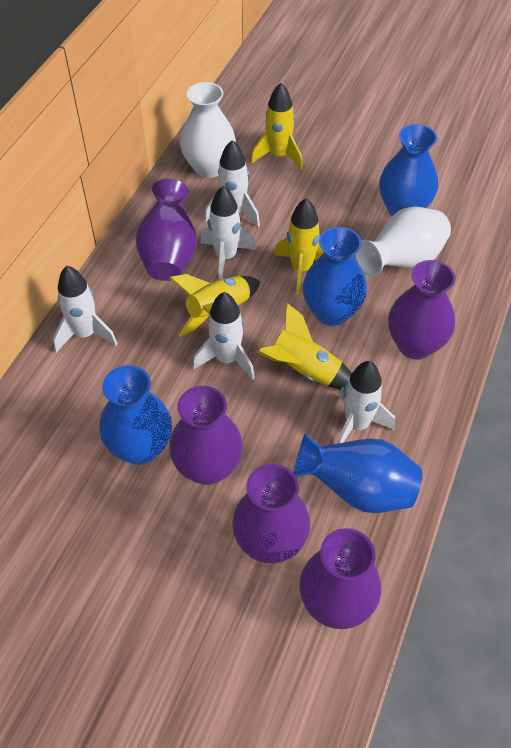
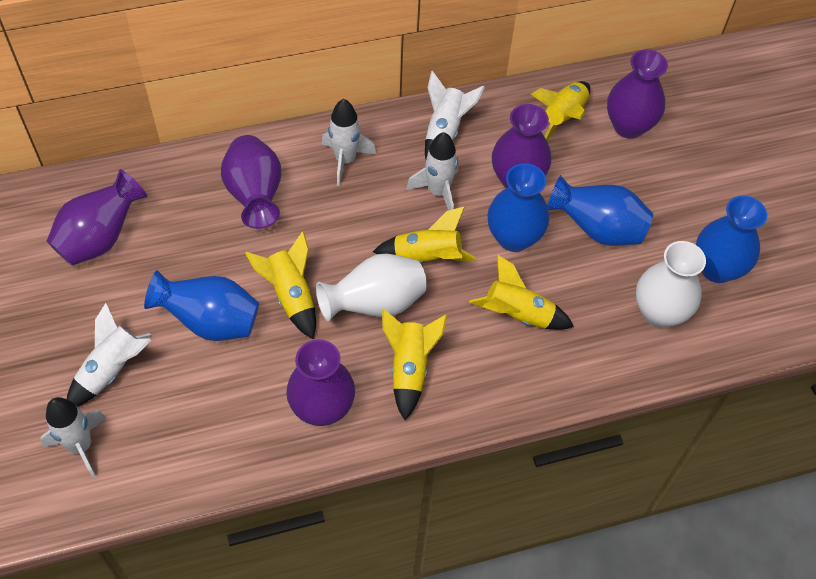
yellow rocket: 4 -> 5

